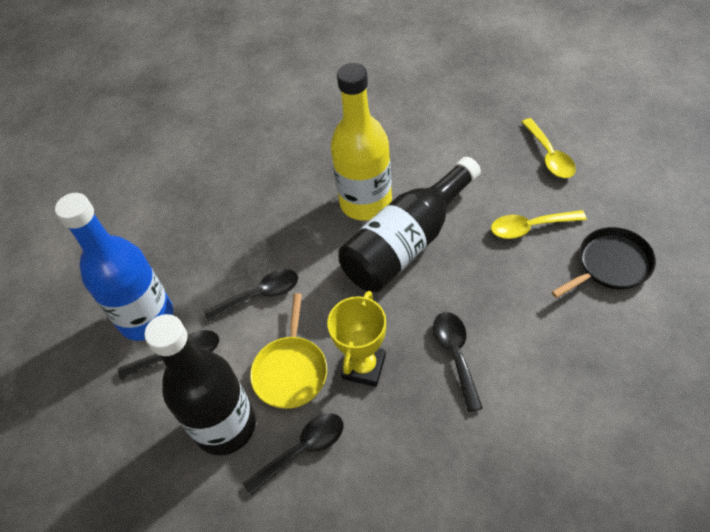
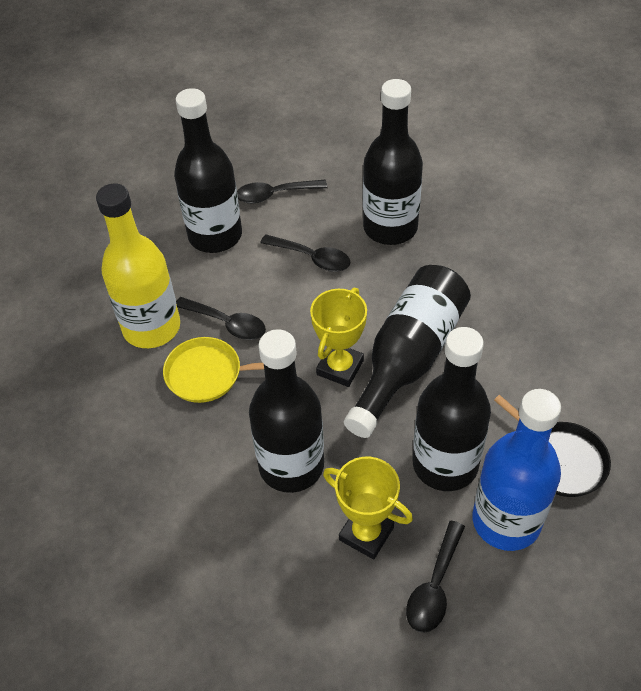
black bottle: 2 -> 5
yellow spoon: 2 -> 0
yellow trophy: 1 -> 2

